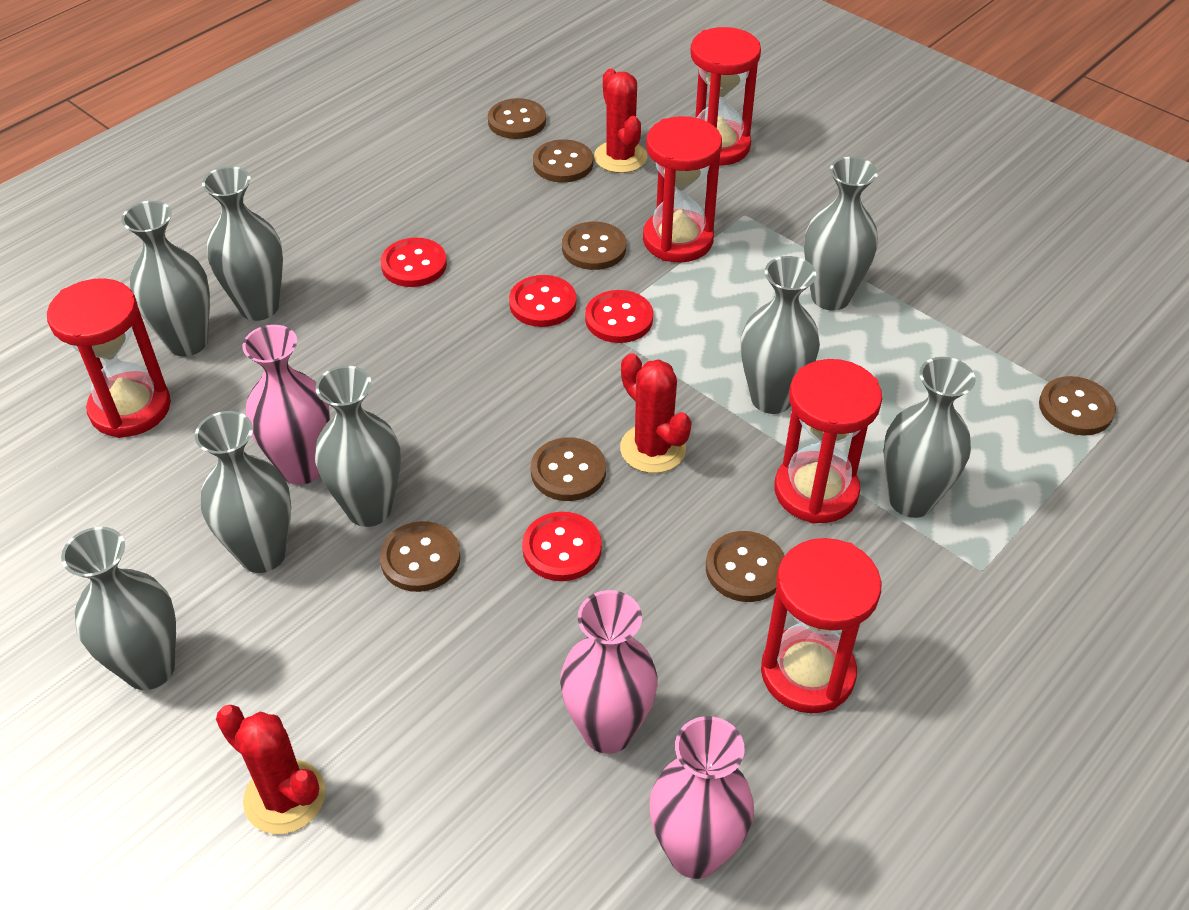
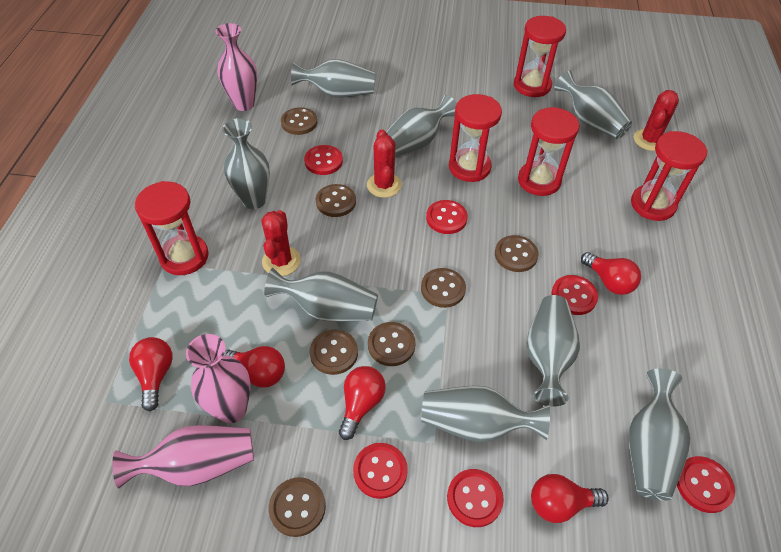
red button: 4 -> 6
red light bulb: 0 -> 5

